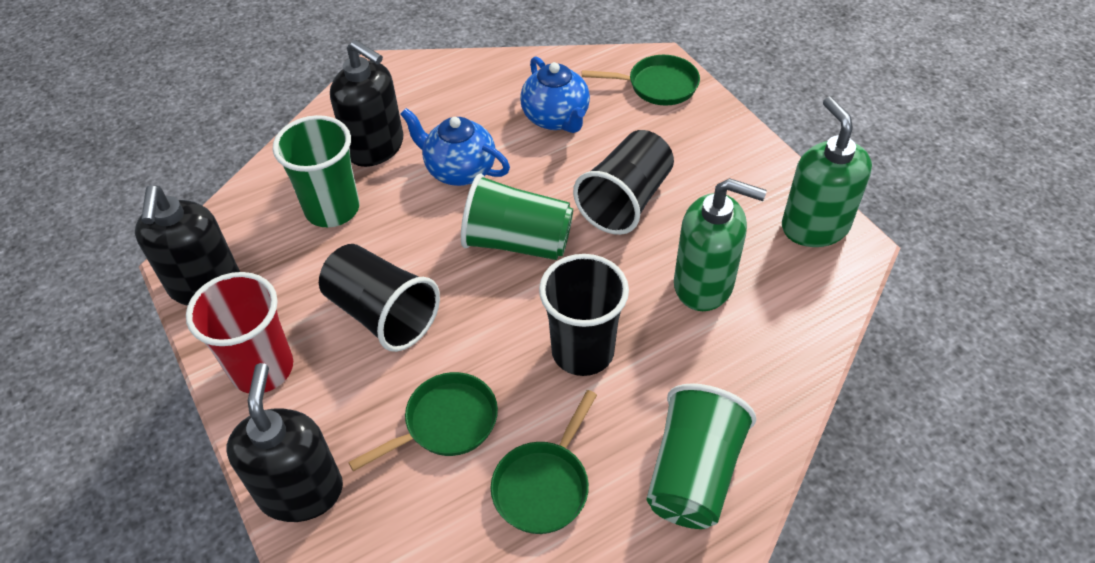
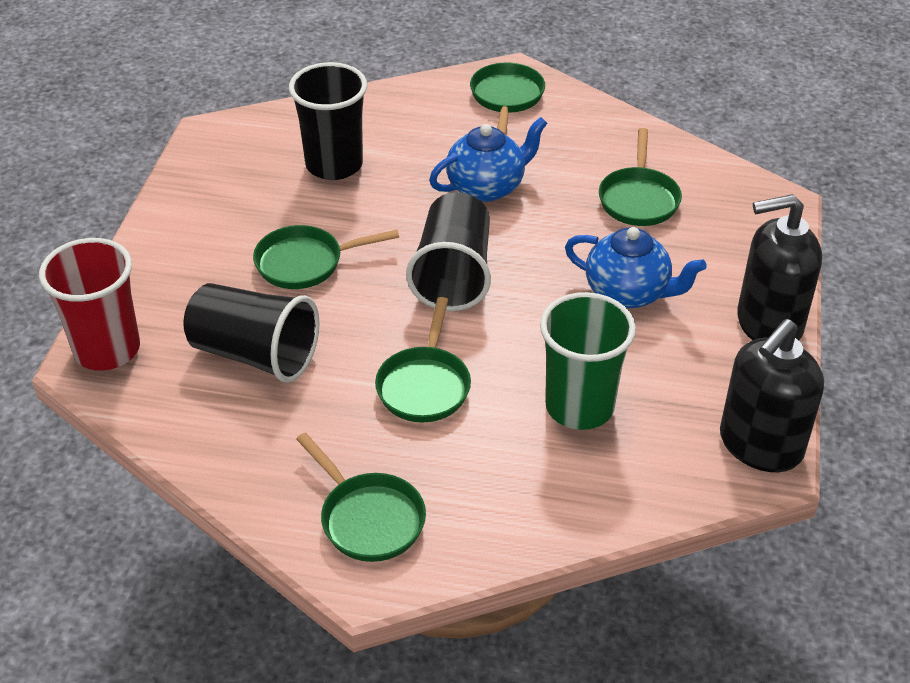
black soap dispenser: 3 -> 2
green cup: 3 -> 1
green pan: 3 -> 5
green soap dispenser: 2 -> 0

